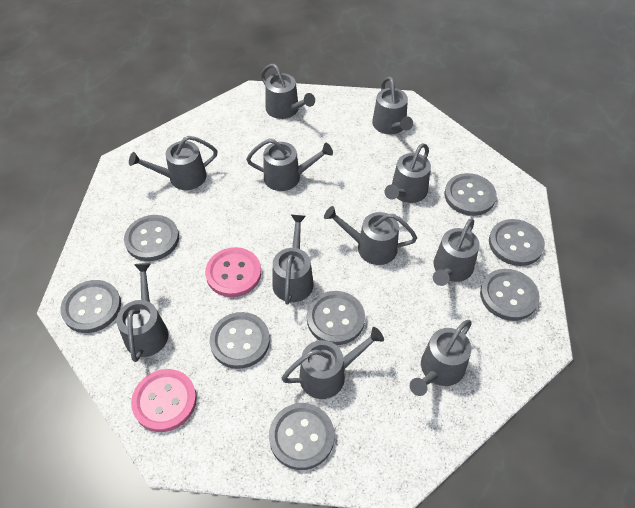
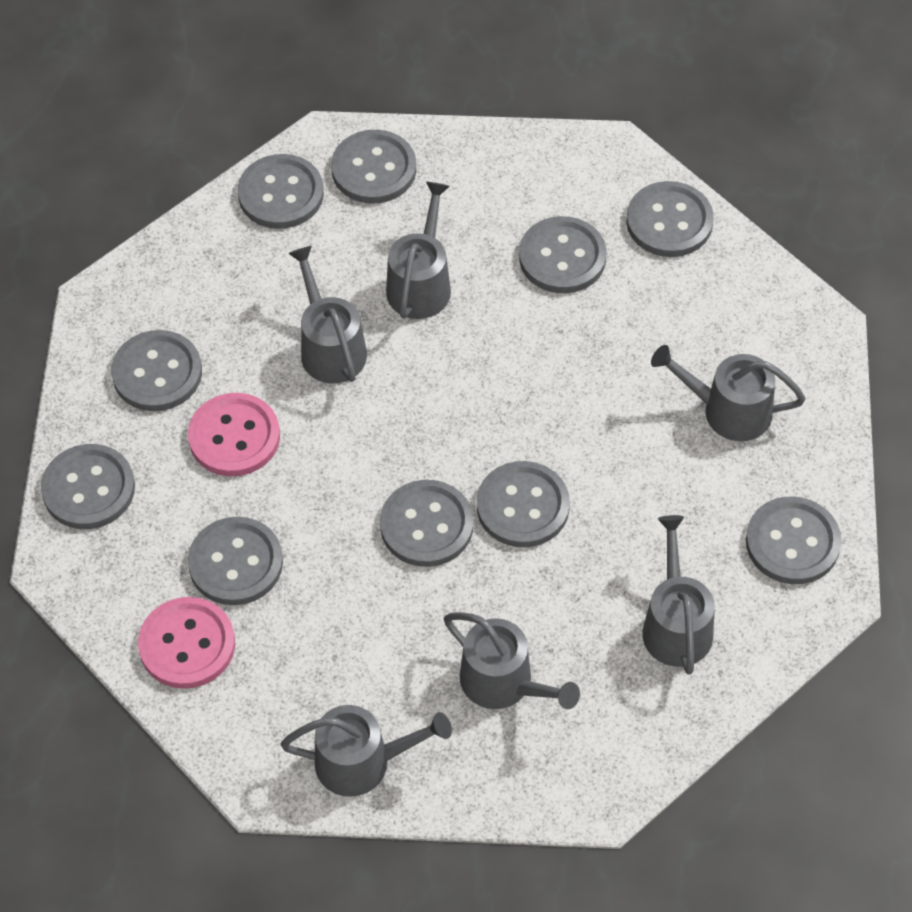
grey button: 8 -> 10
grey watering can: 11 -> 6

